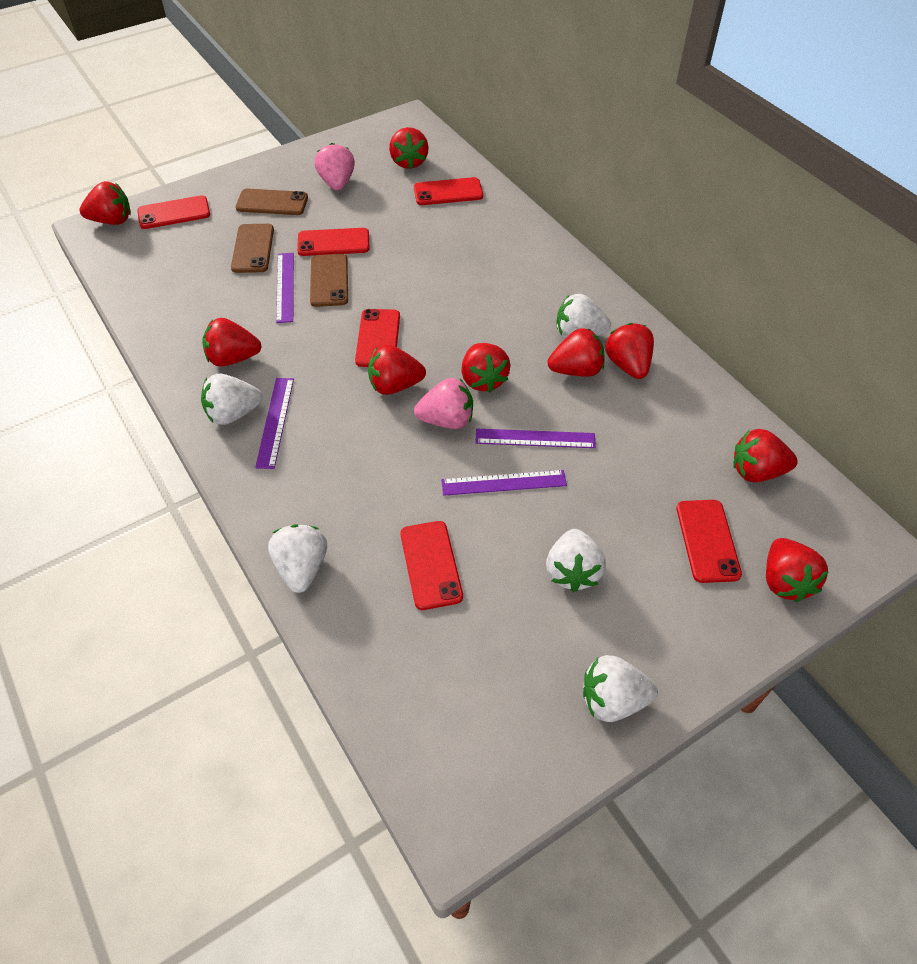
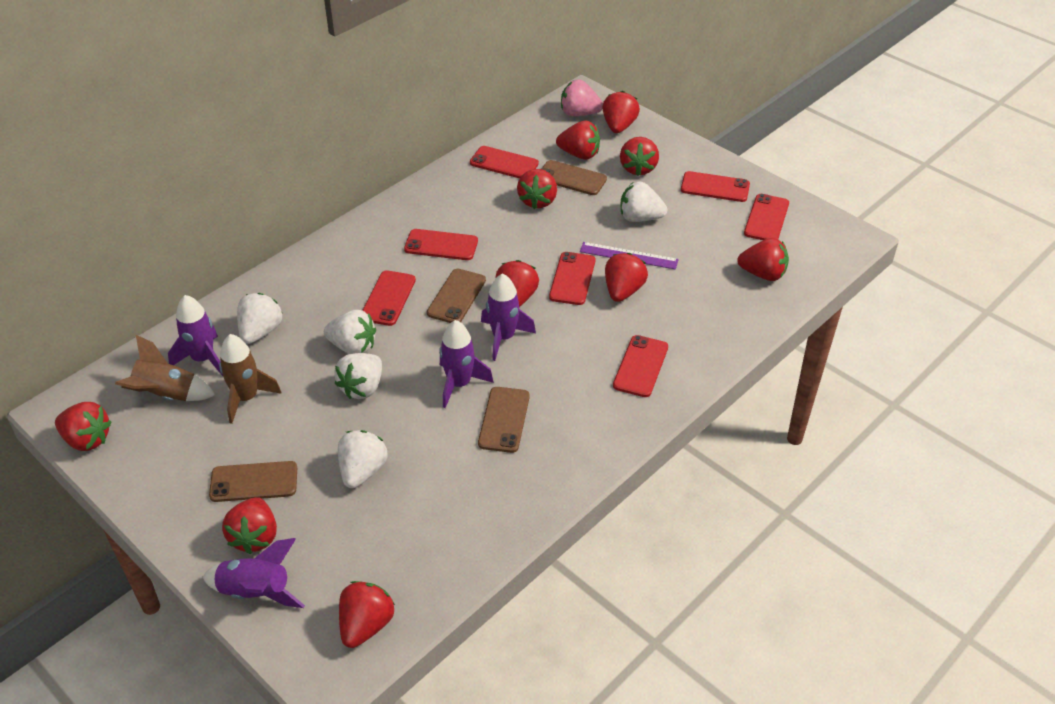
brown phone: 3 -> 4
brown rocket: 0 -> 2
pink strawberry: 2 -> 1
purple rocket: 0 -> 4
purple ruler: 4 -> 1
red phone: 6 -> 7
red strawberry: 9 -> 10

